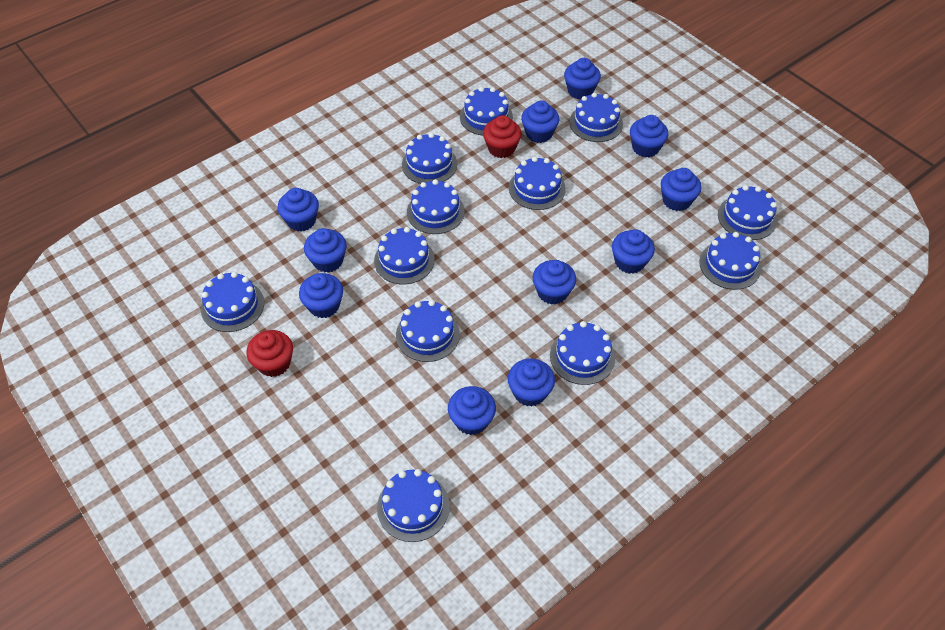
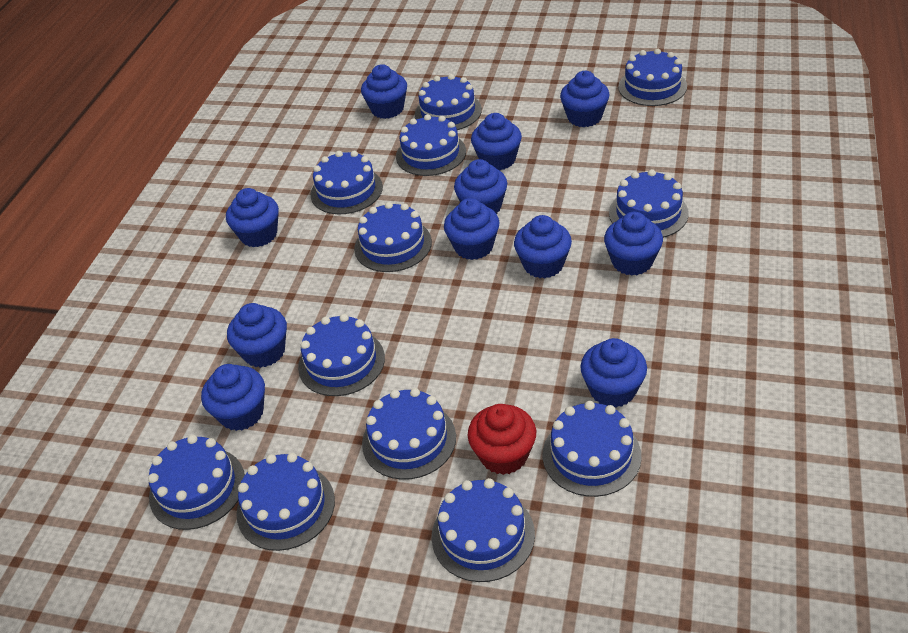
red cupcake: 2 -> 1

